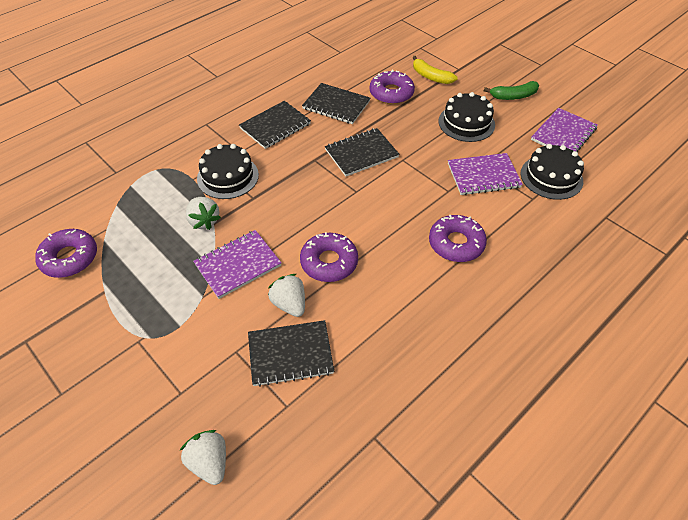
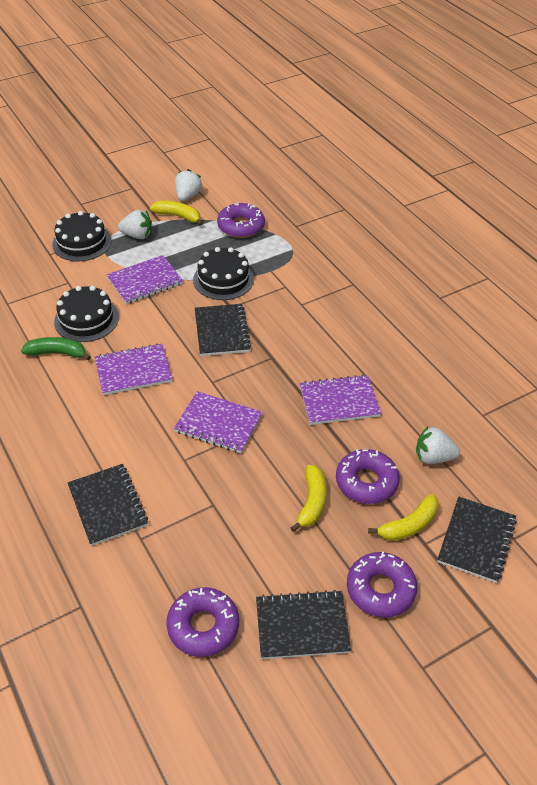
purple notebook: 3 -> 4
yellow banana: 1 -> 3

